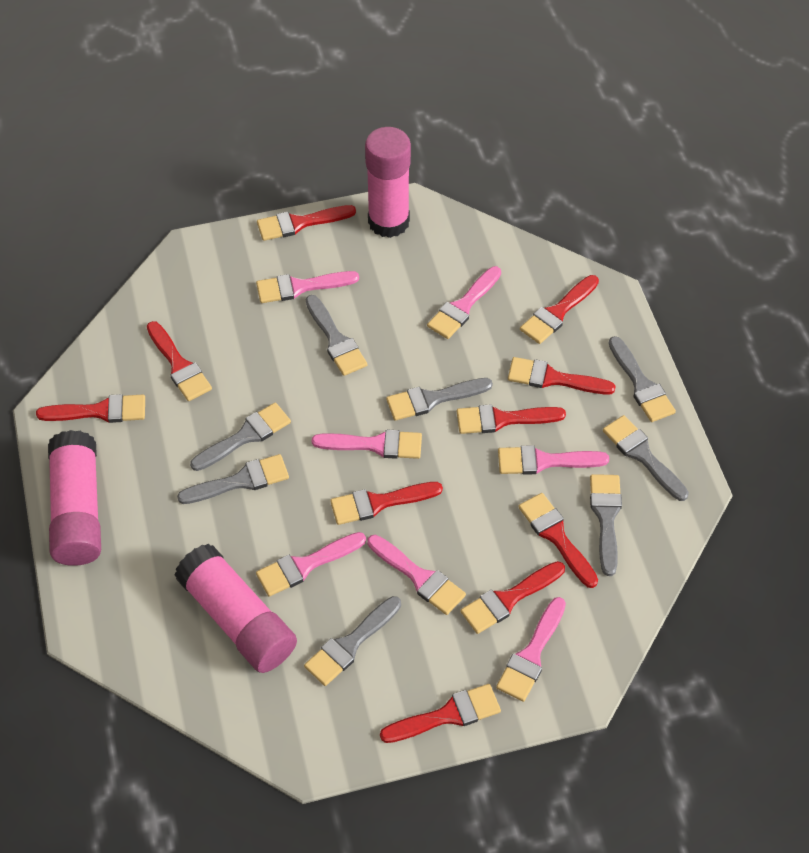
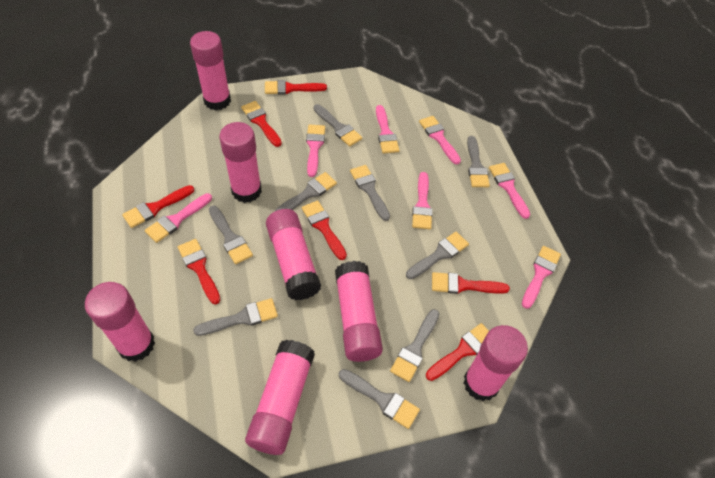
grey brush: 8 -> 9
pink glue stick: 3 -> 7
red brush: 10 -> 7

